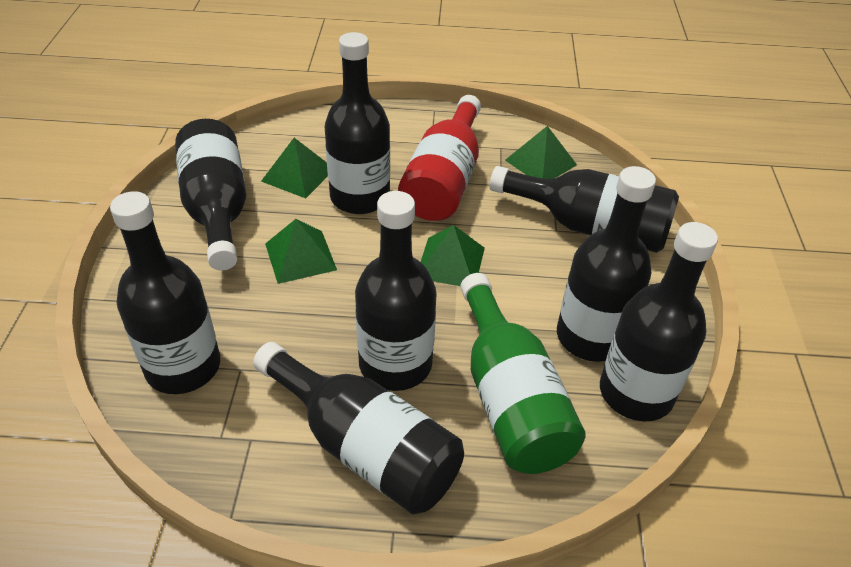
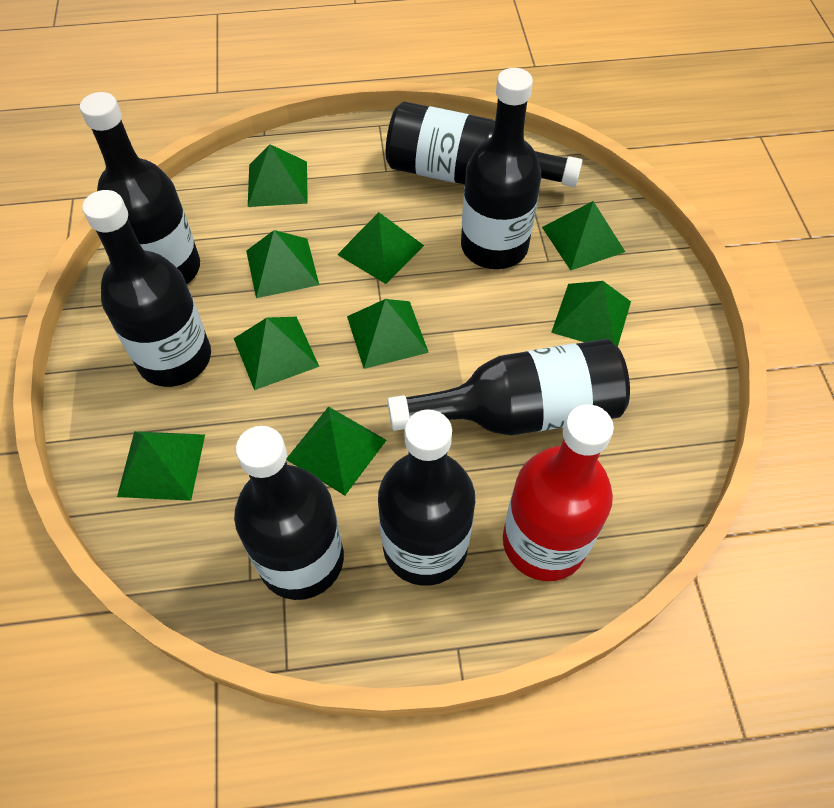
black bottle: 8 -> 7
green bottle: 1 -> 0
green pyramid: 4 -> 9

